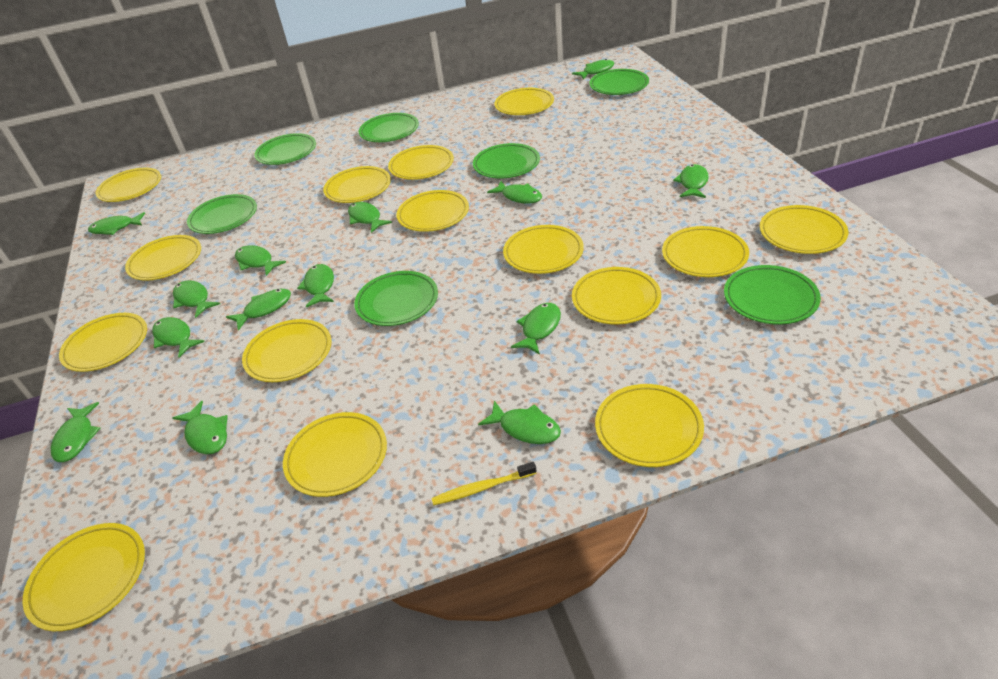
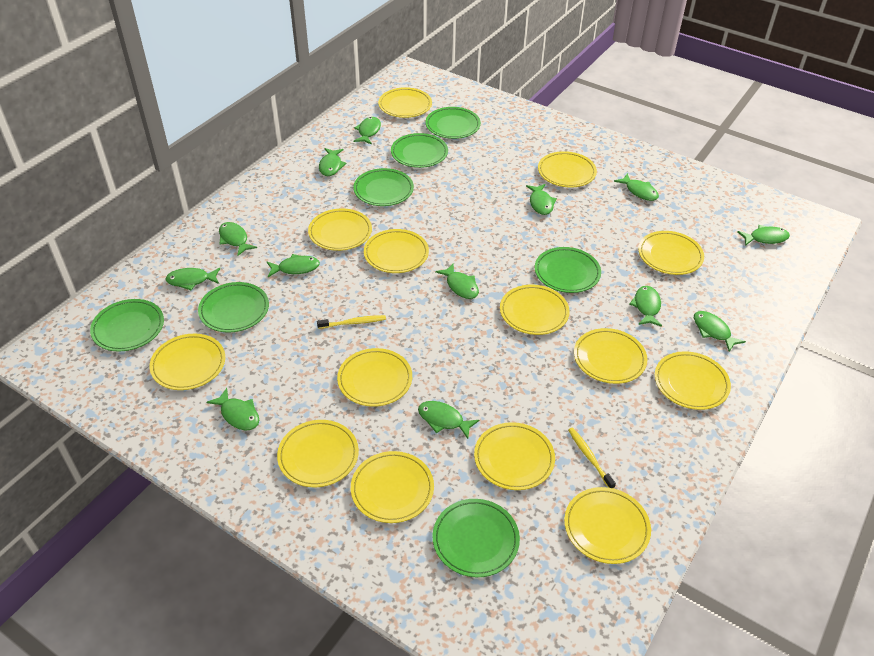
green fish: 14 -> 13
yellow plate: 15 -> 14
yellow toothbrush: 1 -> 2

